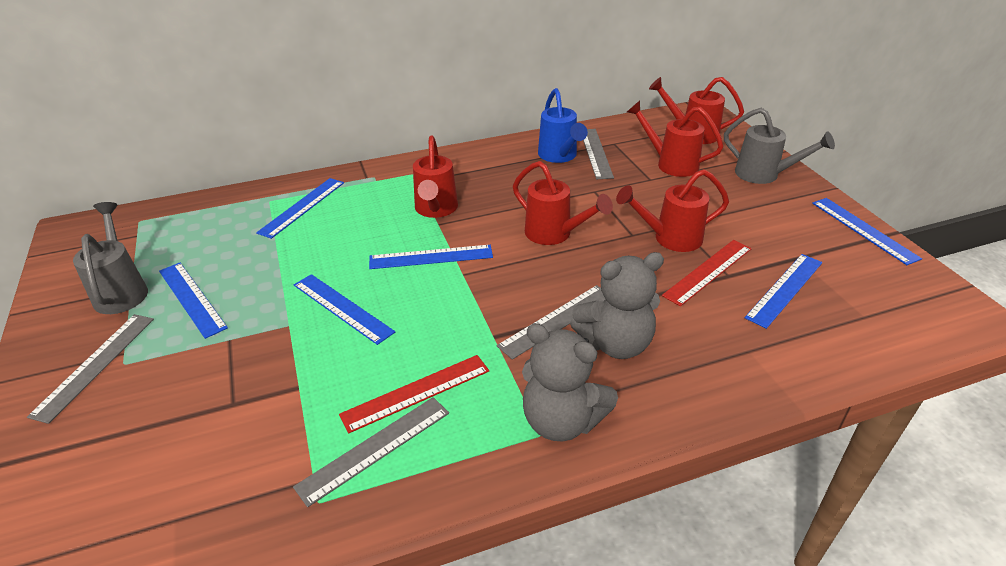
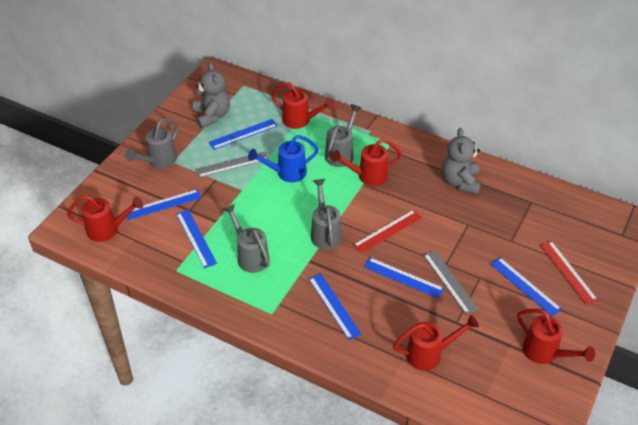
grey ruler: 4 -> 2
grey watering can: 2 -> 4

